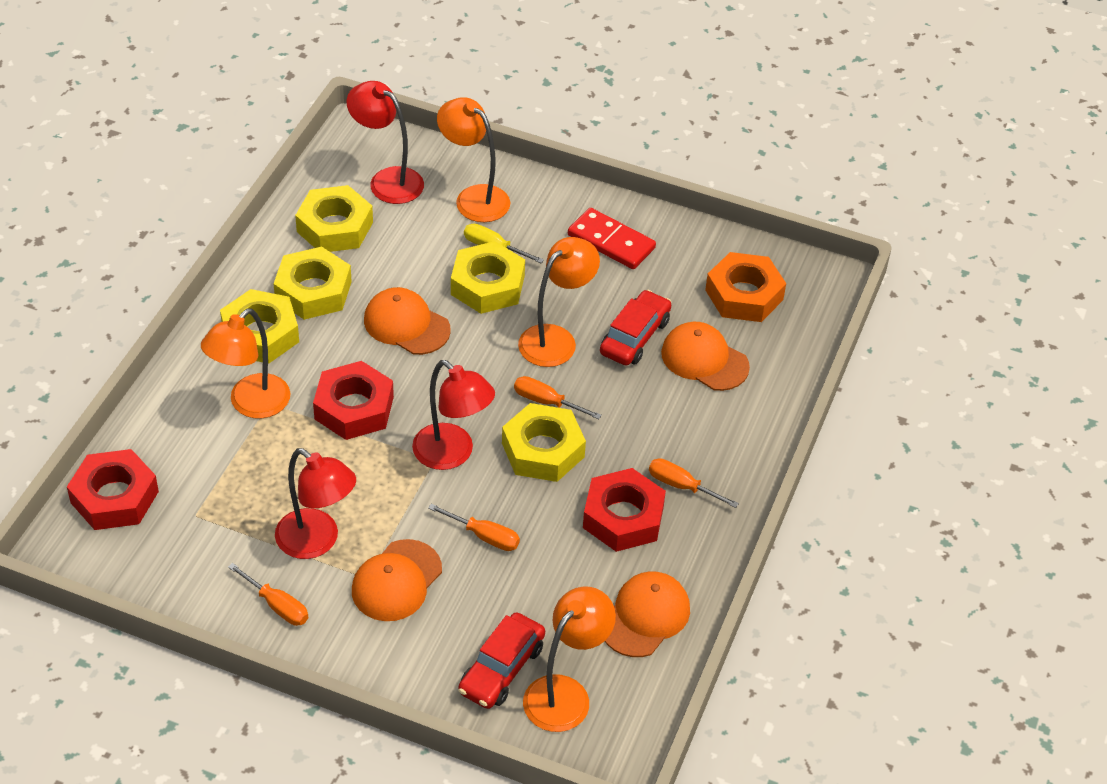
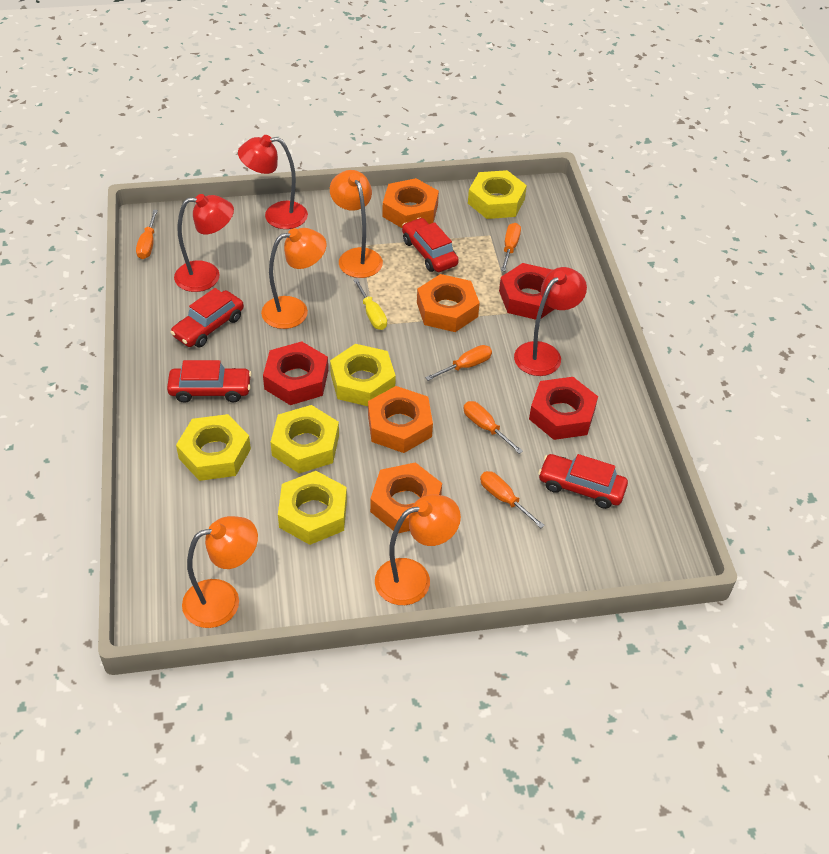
orange cap: 4 -> 0
orange nut: 1 -> 4
orange screwdriver: 4 -> 5
red car: 2 -> 4
red domino: 1 -> 0

